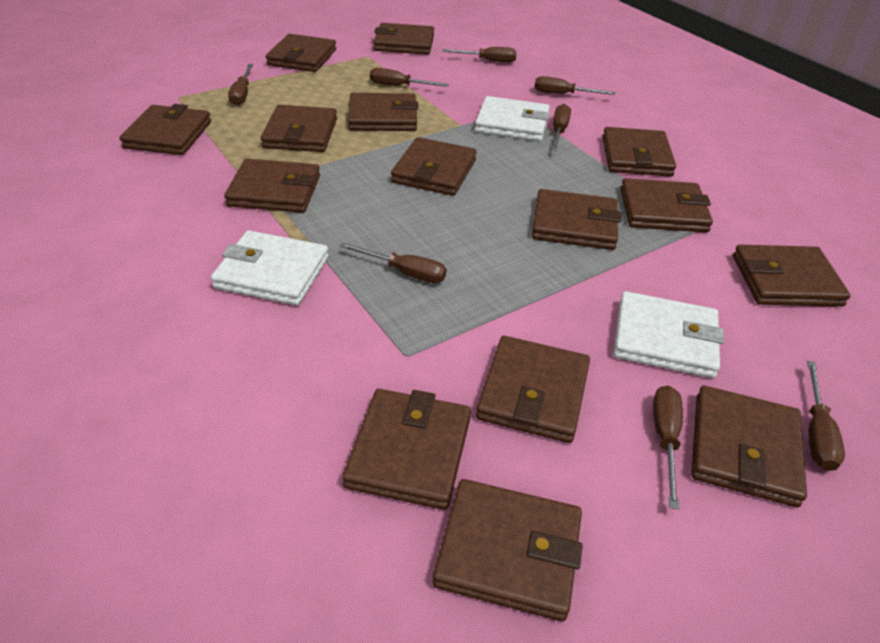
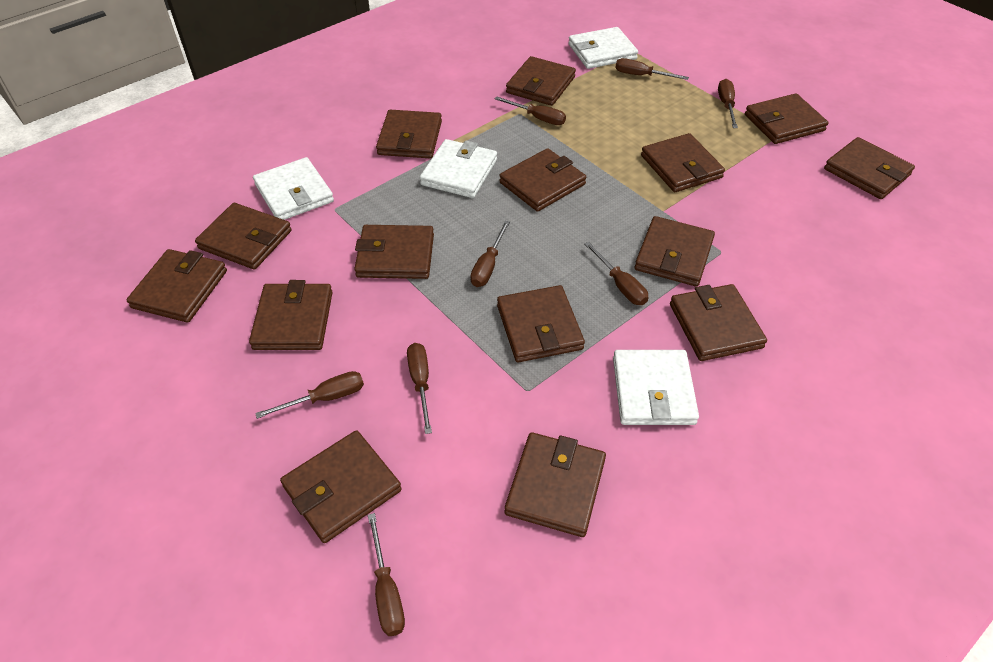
white wallet: 3 -> 4

